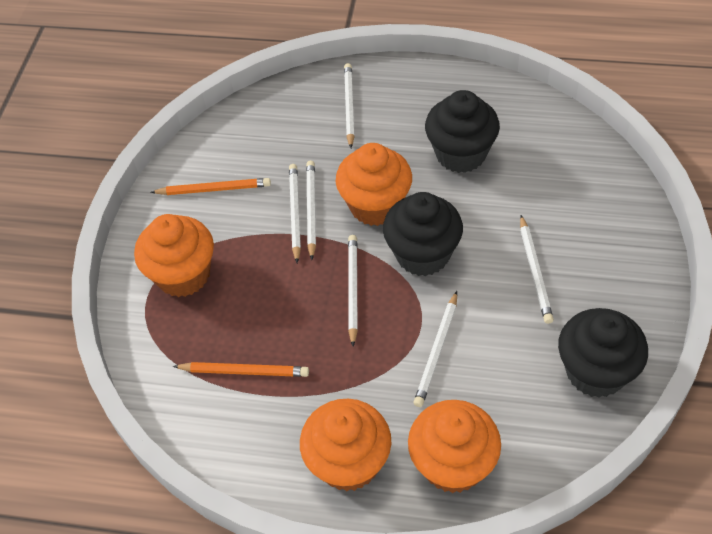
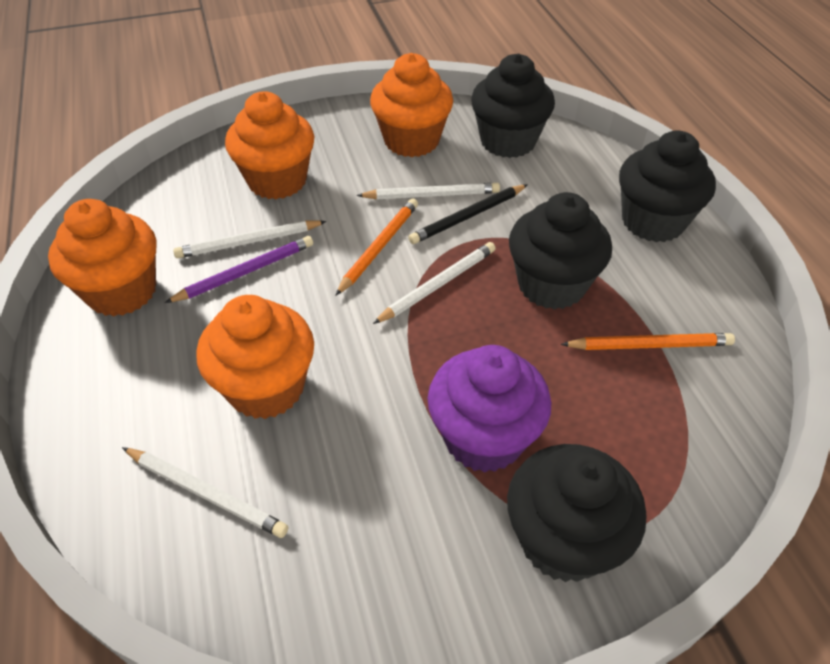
black cupcake: 3 -> 4
black pencil: 0 -> 1
purple cupcake: 0 -> 1
purple pencil: 0 -> 1
white pencil: 6 -> 4

